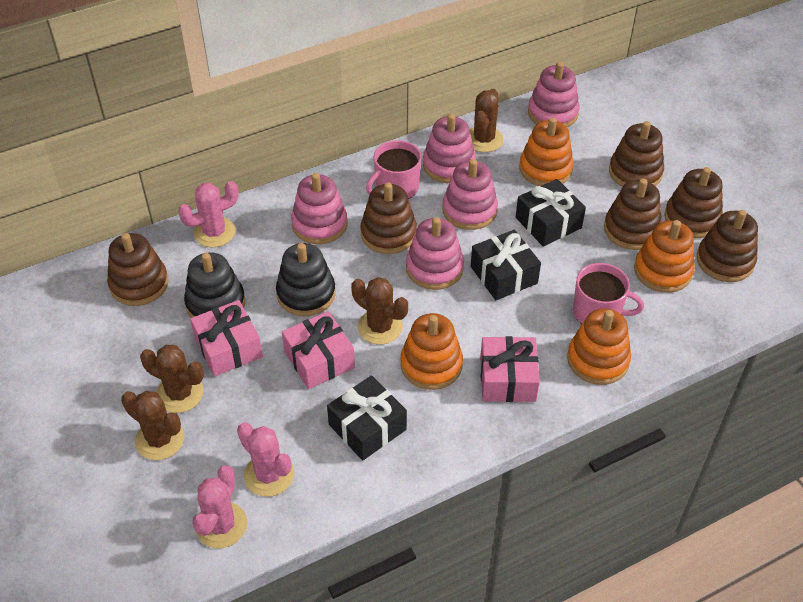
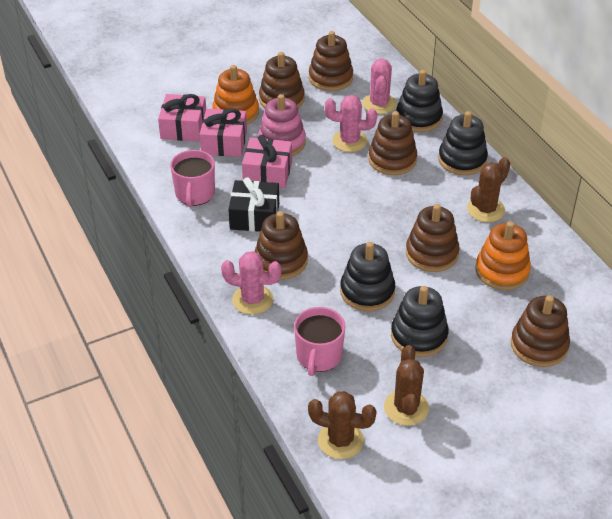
black gift: 3 -> 1
black stacking toy: 2 -> 4
brown cactus: 4 -> 3
orange stacking toy: 4 -> 2
pink stacking toy: 5 -> 1

